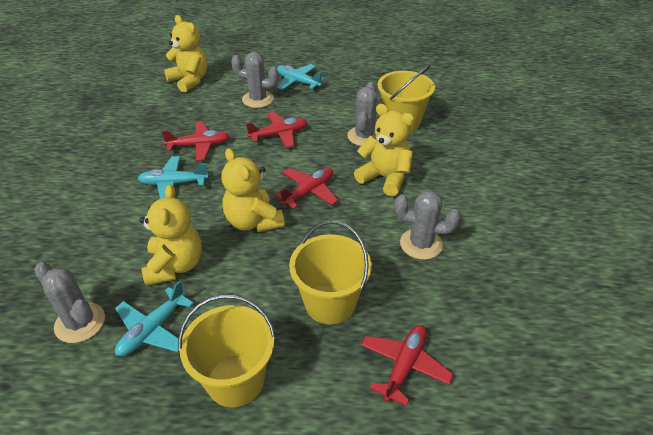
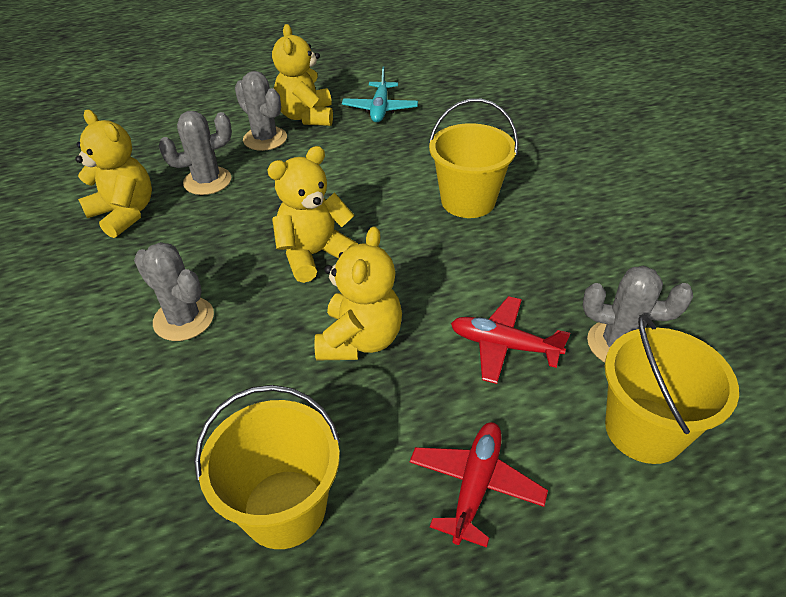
red plane: 4 -> 2
turquoise plane: 3 -> 1

